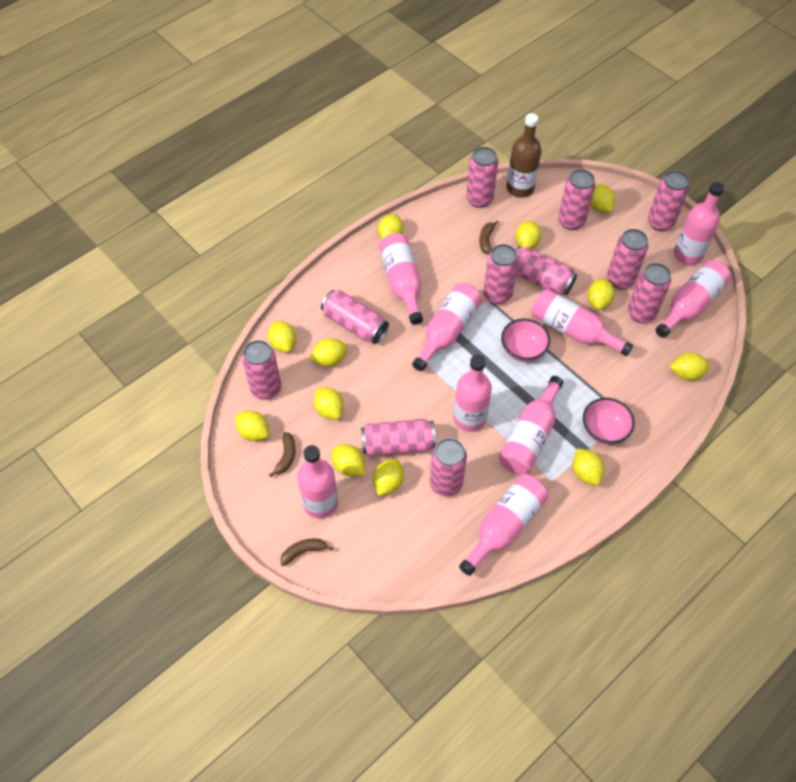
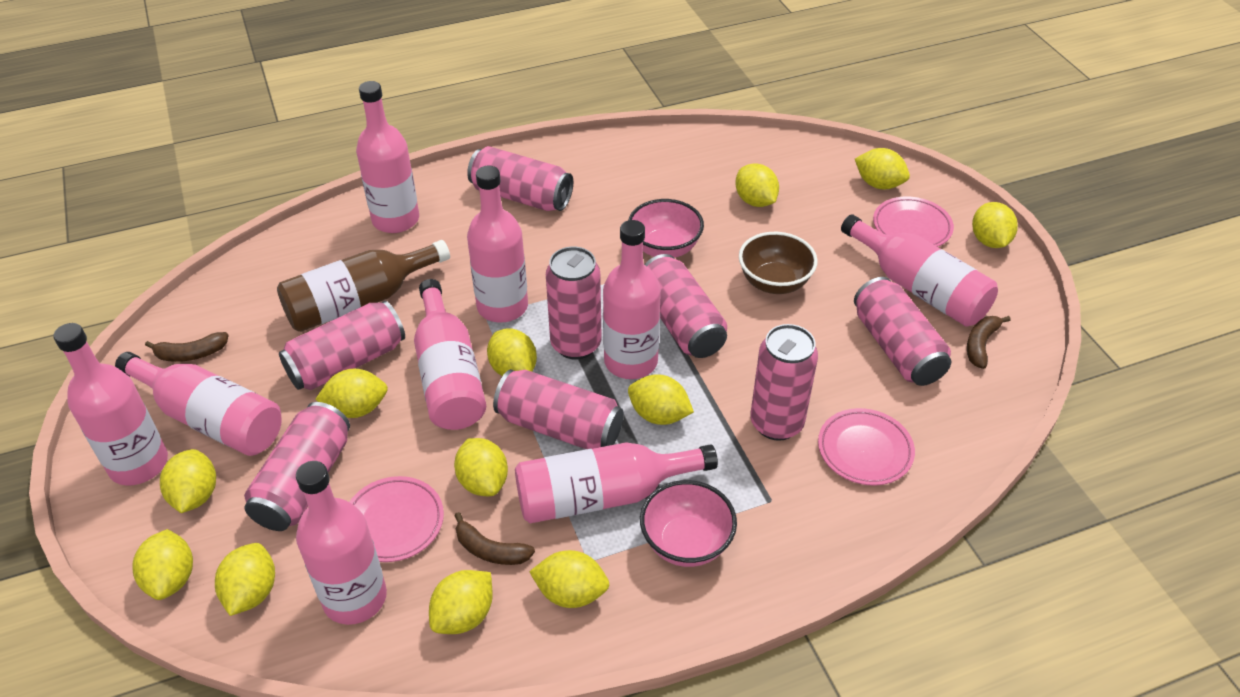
brown bowl: 0 -> 1
pink can: 11 -> 8
pink plate: 0 -> 3

